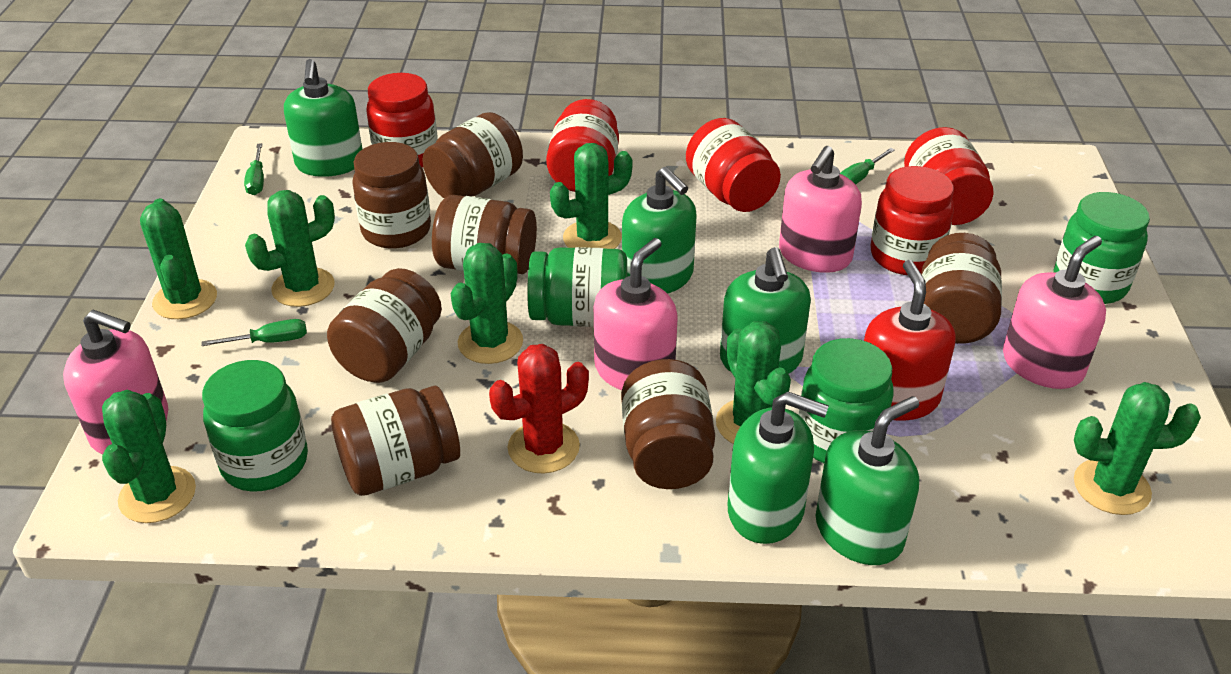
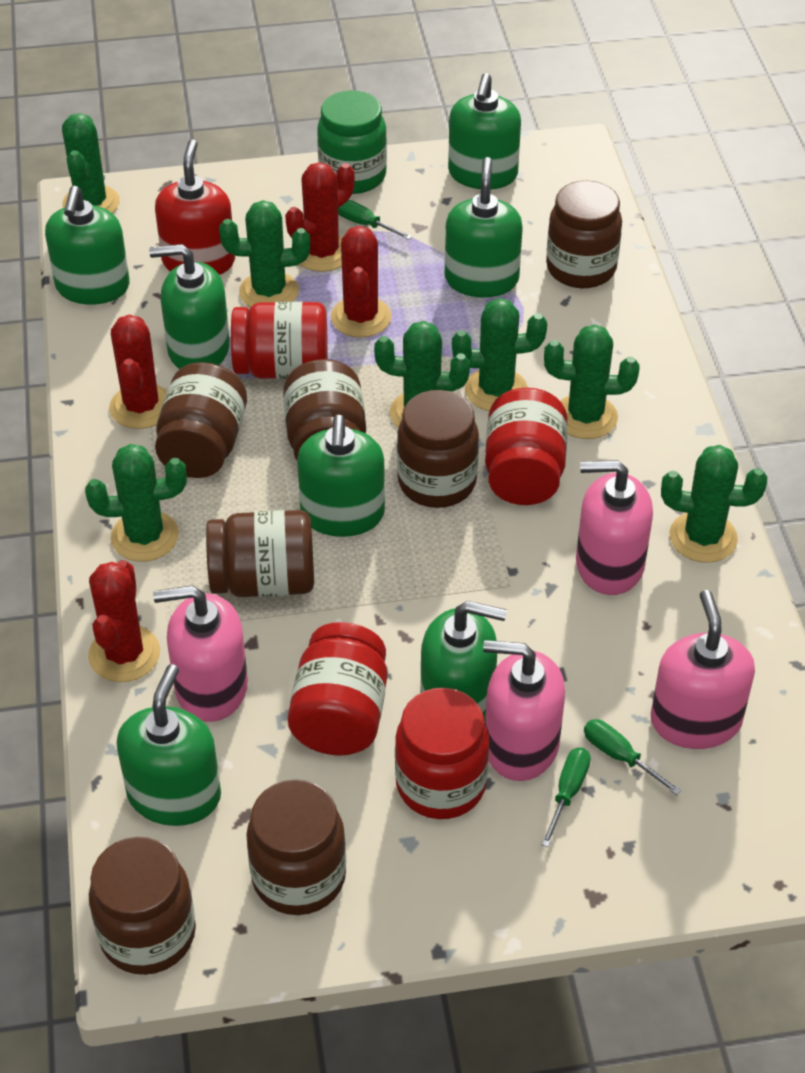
green jar: 4 -> 1
green soap dispenser: 5 -> 7
red cactus: 1 -> 4
red jar: 5 -> 4

